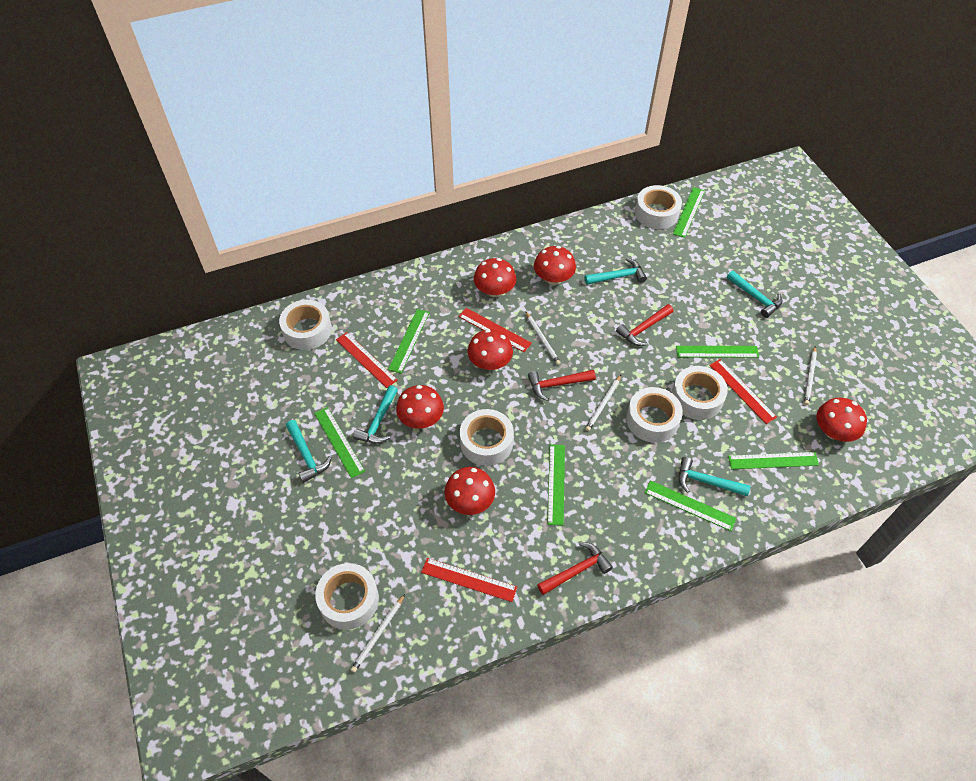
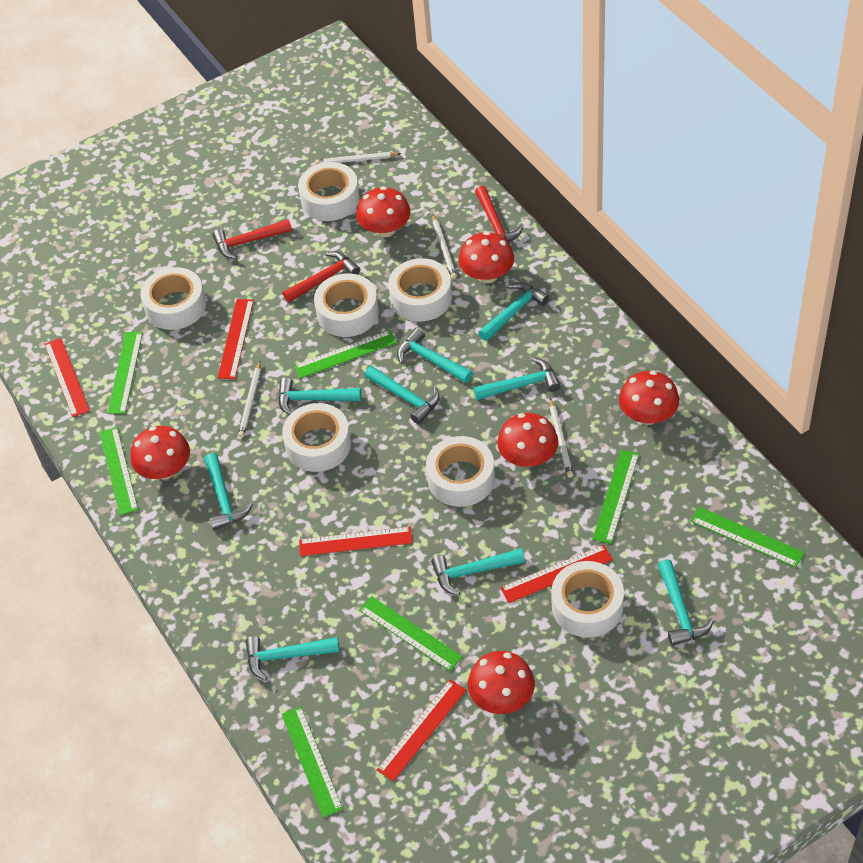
red ruler: 4 -> 5
turquoise hammer: 5 -> 9
white tape: 6 -> 7

